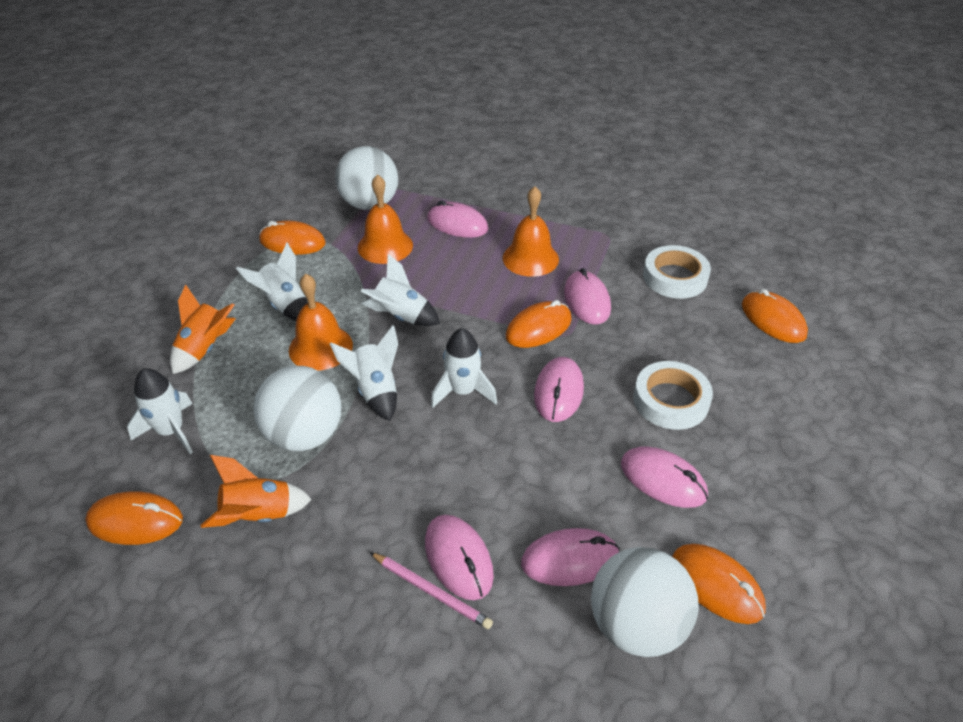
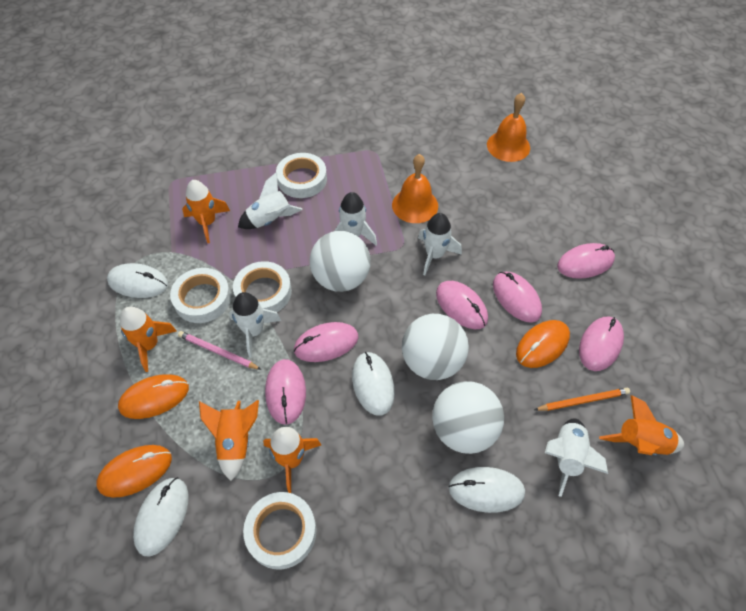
orange bell: 3 -> 2
orange mouse: 5 -> 3
orange pencil: 0 -> 1
orange rocket: 2 -> 5
white mouse: 0 -> 4
white tape: 2 -> 4

